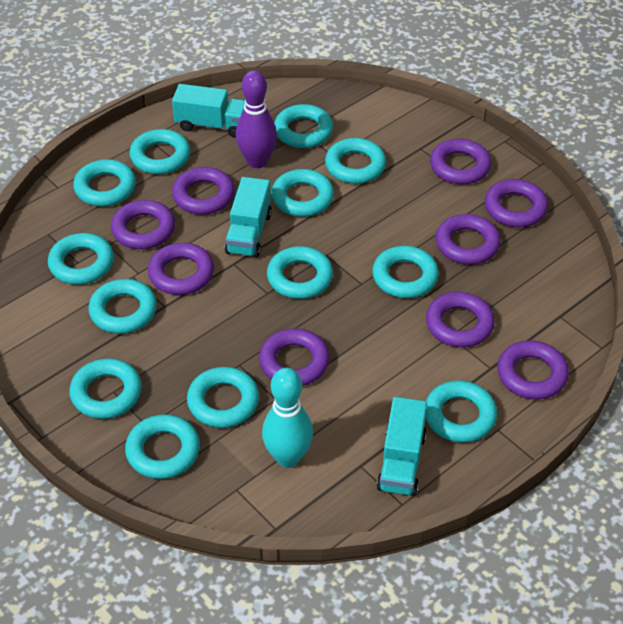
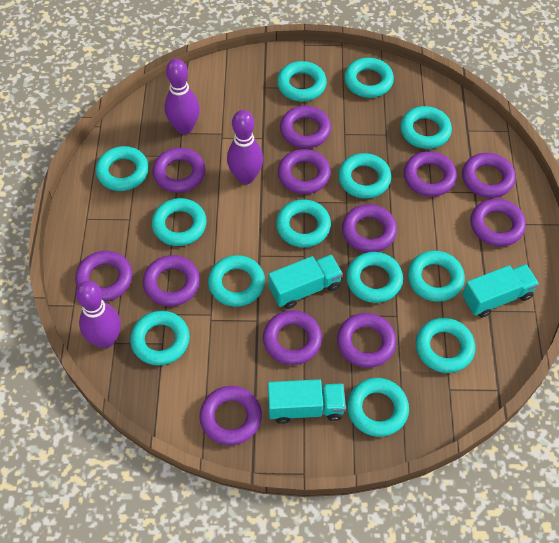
purple bowling pin: 1 -> 3
purple ring: 9 -> 12
turquoise bowling pin: 1 -> 0

